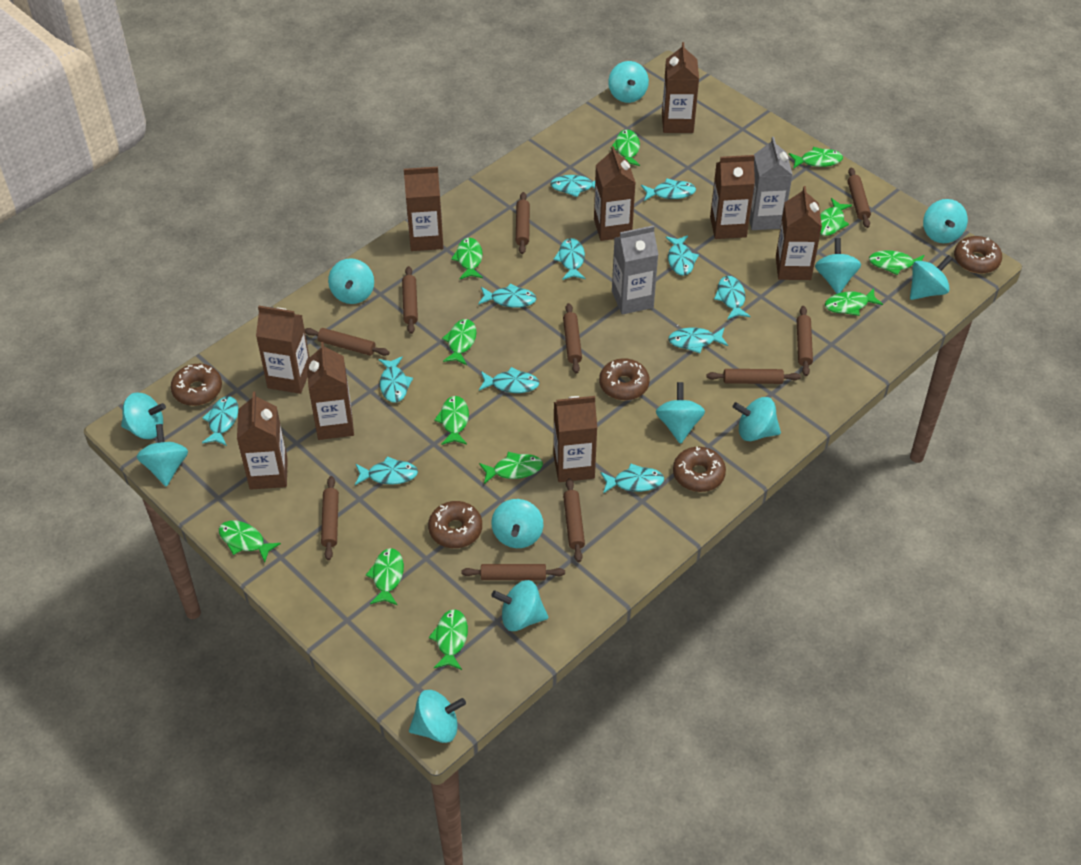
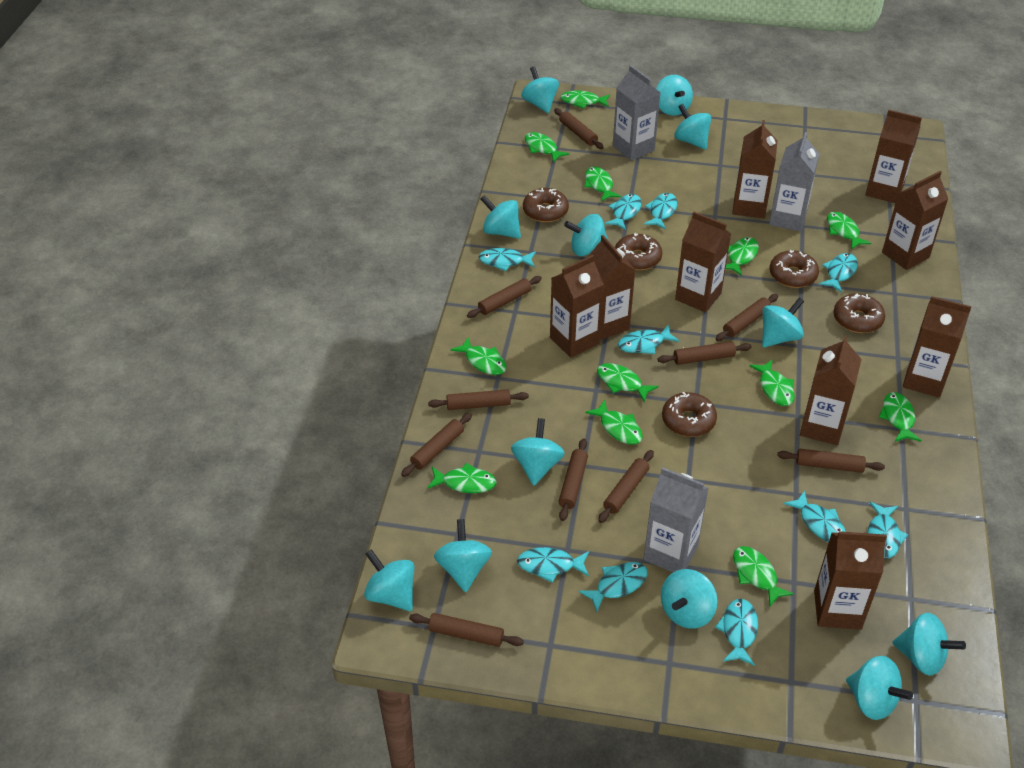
grey carton: 2 -> 3
turquoise fish: 12 -> 10

